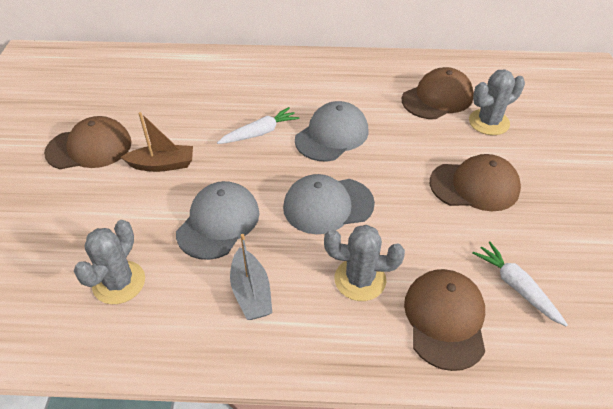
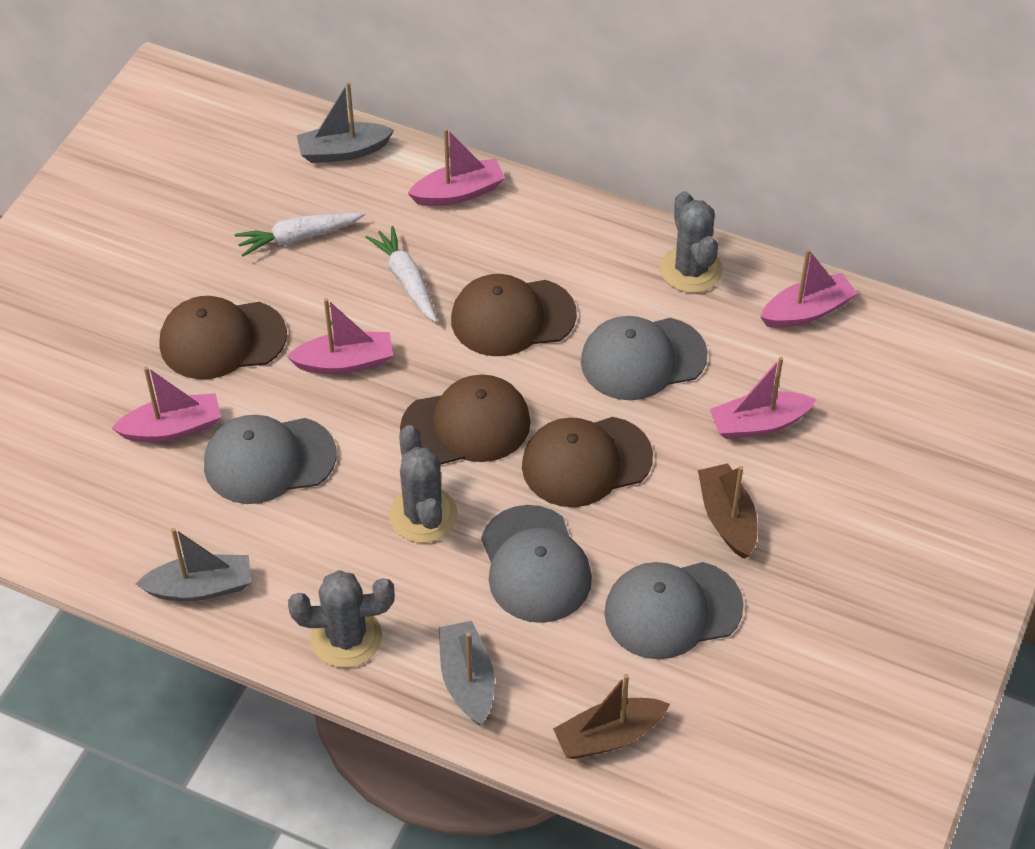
brown boat: 1 -> 2
grey boat: 1 -> 3
grey cap: 3 -> 4
pink boat: 0 -> 5

